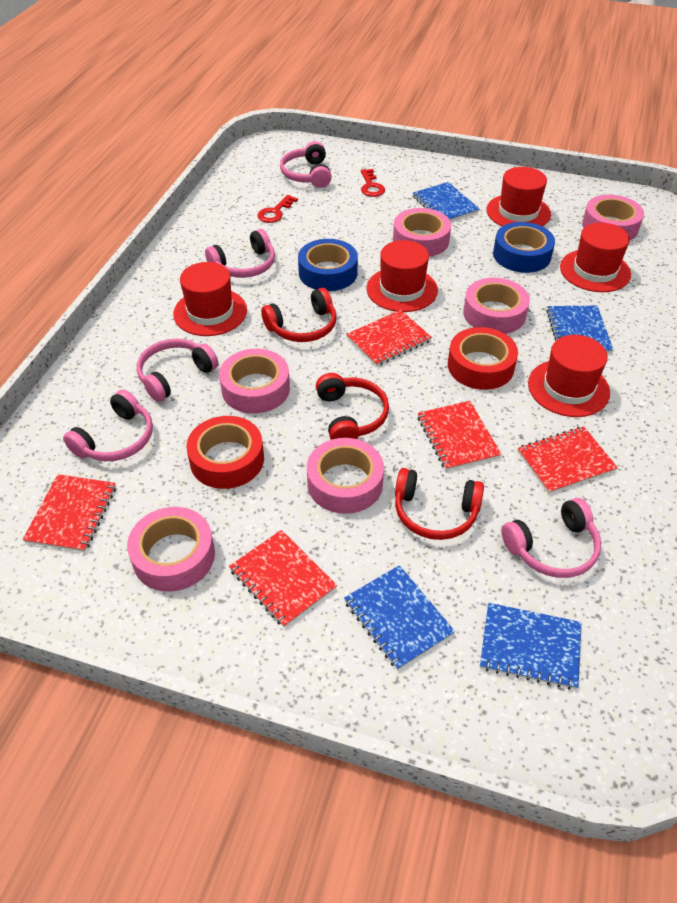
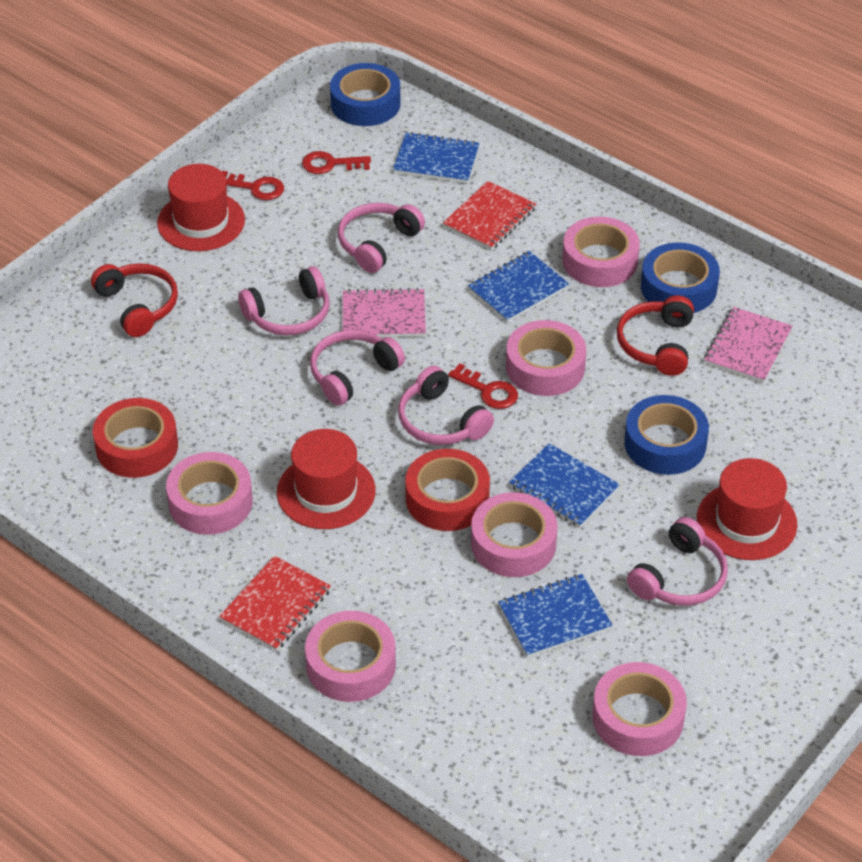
blue tape: 2 -> 3
pink notebook: 0 -> 2
red hat: 5 -> 3
red headphones: 3 -> 2
red key: 2 -> 3
red notebook: 5 -> 2

